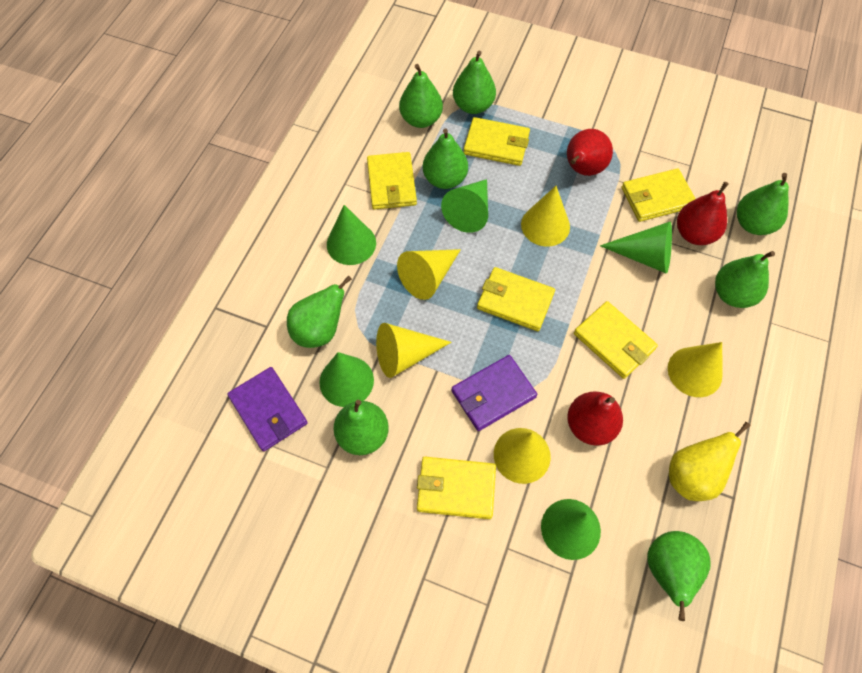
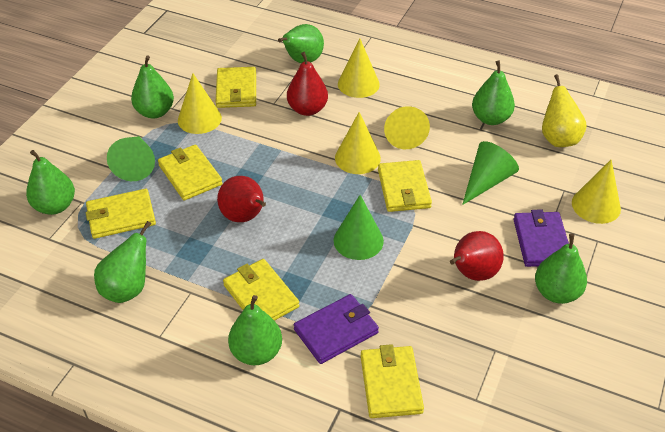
green cone: 5 -> 3
green pear: 8 -> 7

